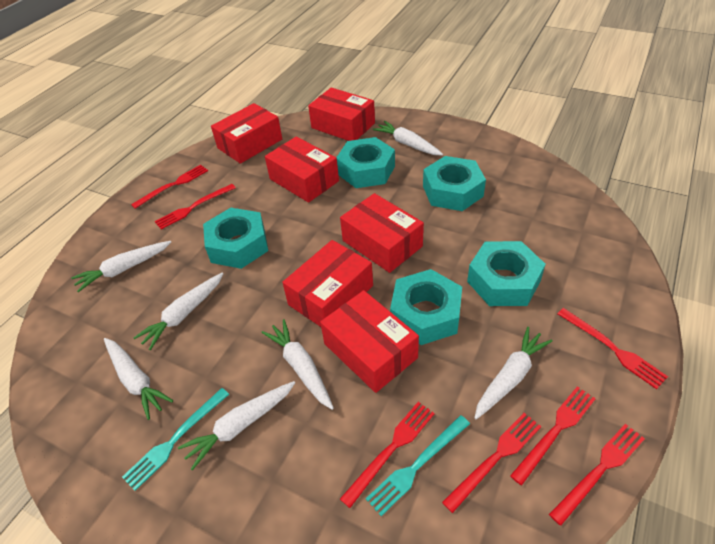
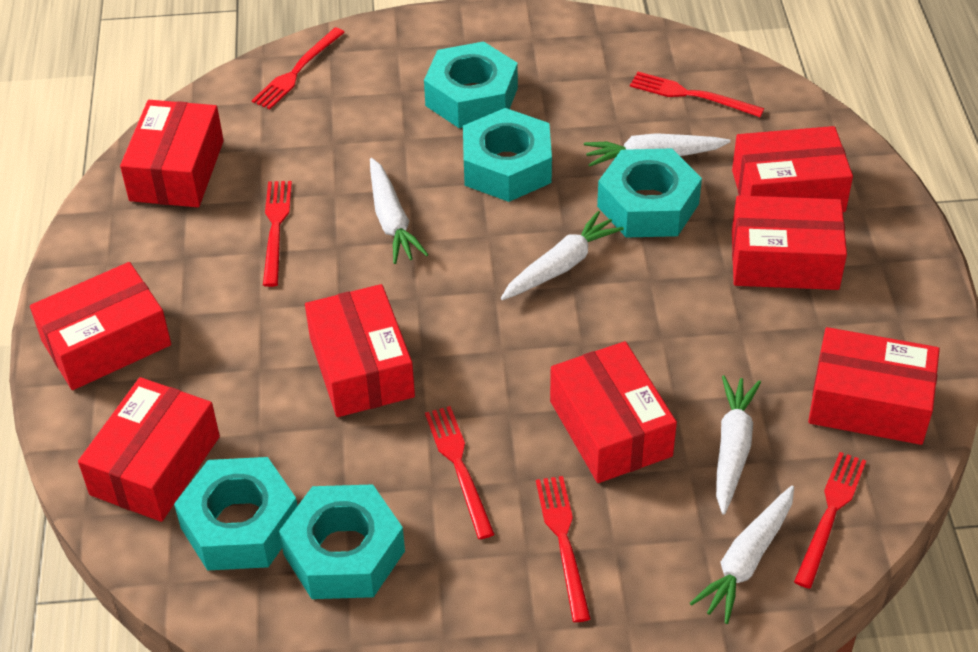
red box: 6 -> 8
red fork: 7 -> 6
turquoise fork: 2 -> 0
white carrot: 7 -> 5

